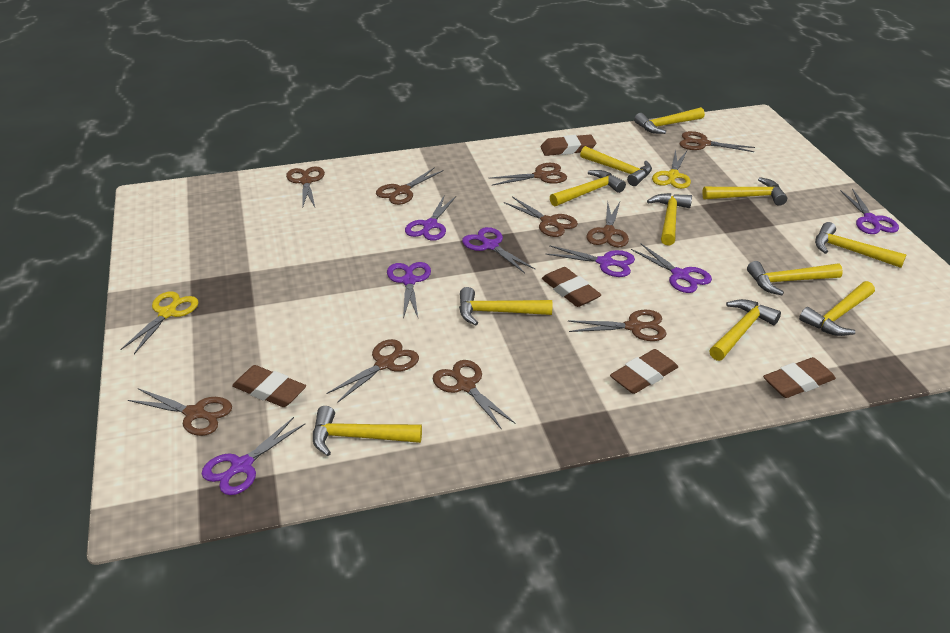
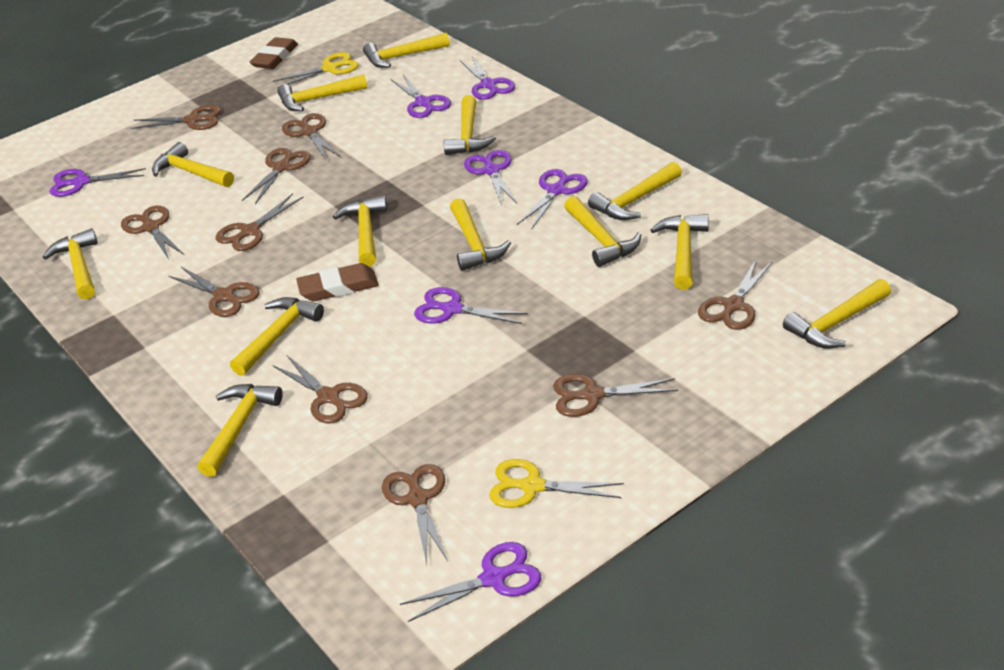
brown eraser: 5 -> 2
yellow hammer: 11 -> 13

